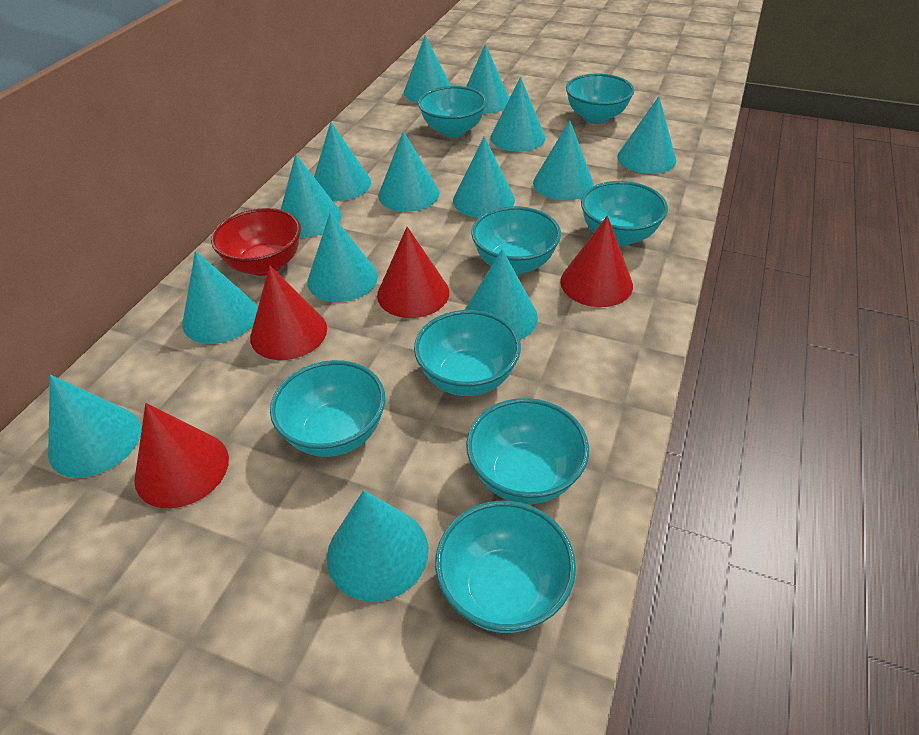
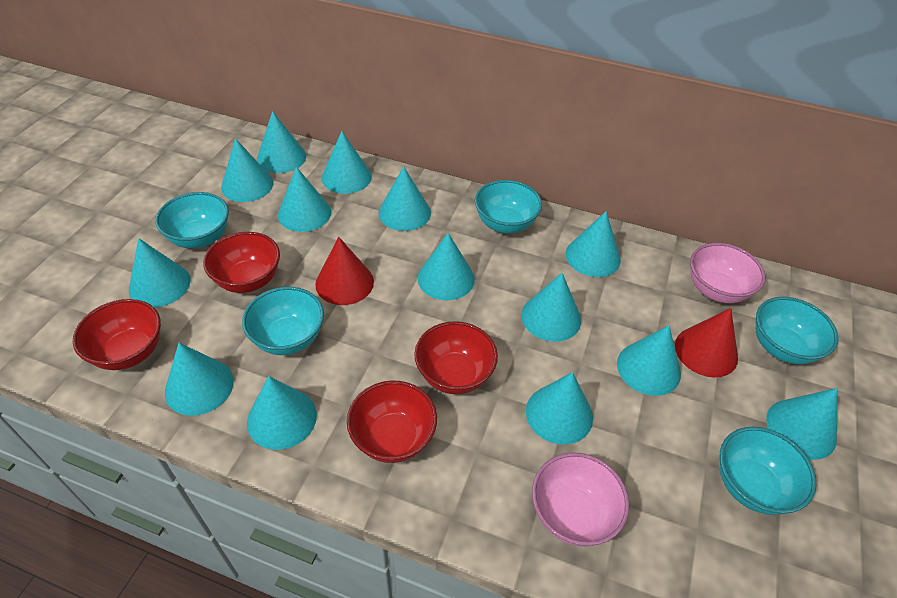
pink bowl: 0 -> 2
red bowl: 1 -> 4
red cone: 4 -> 2
turquoise bowl: 8 -> 5

